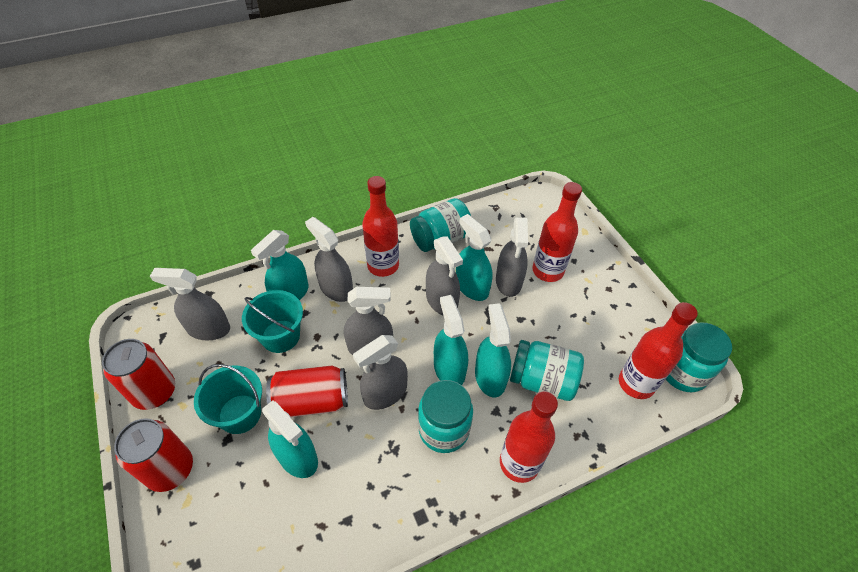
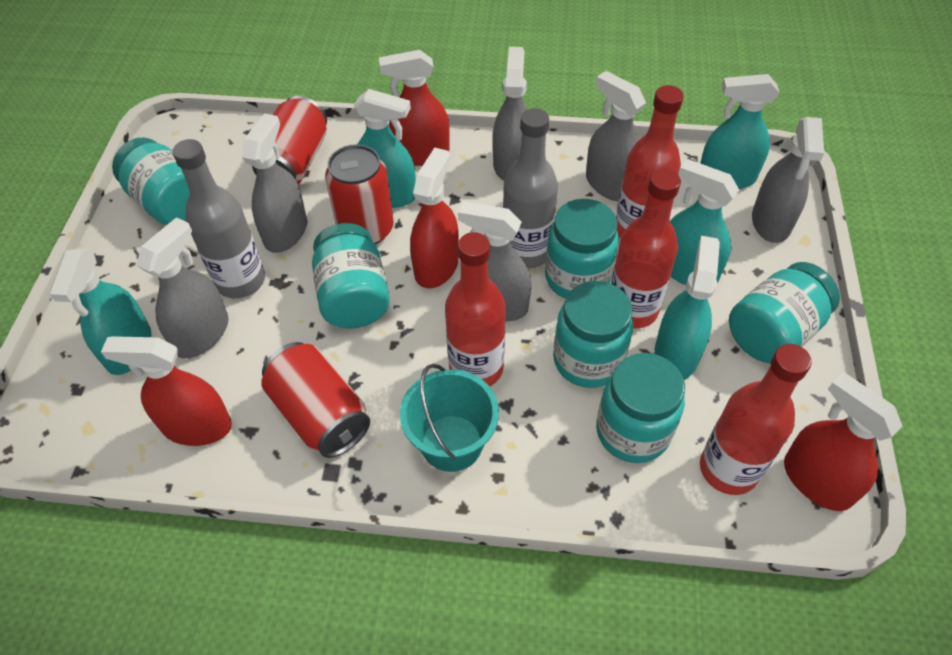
grey bottle: 0 -> 2
red spray bottle: 0 -> 4
turquoise bucket: 2 -> 1
turquoise jar: 4 -> 6

